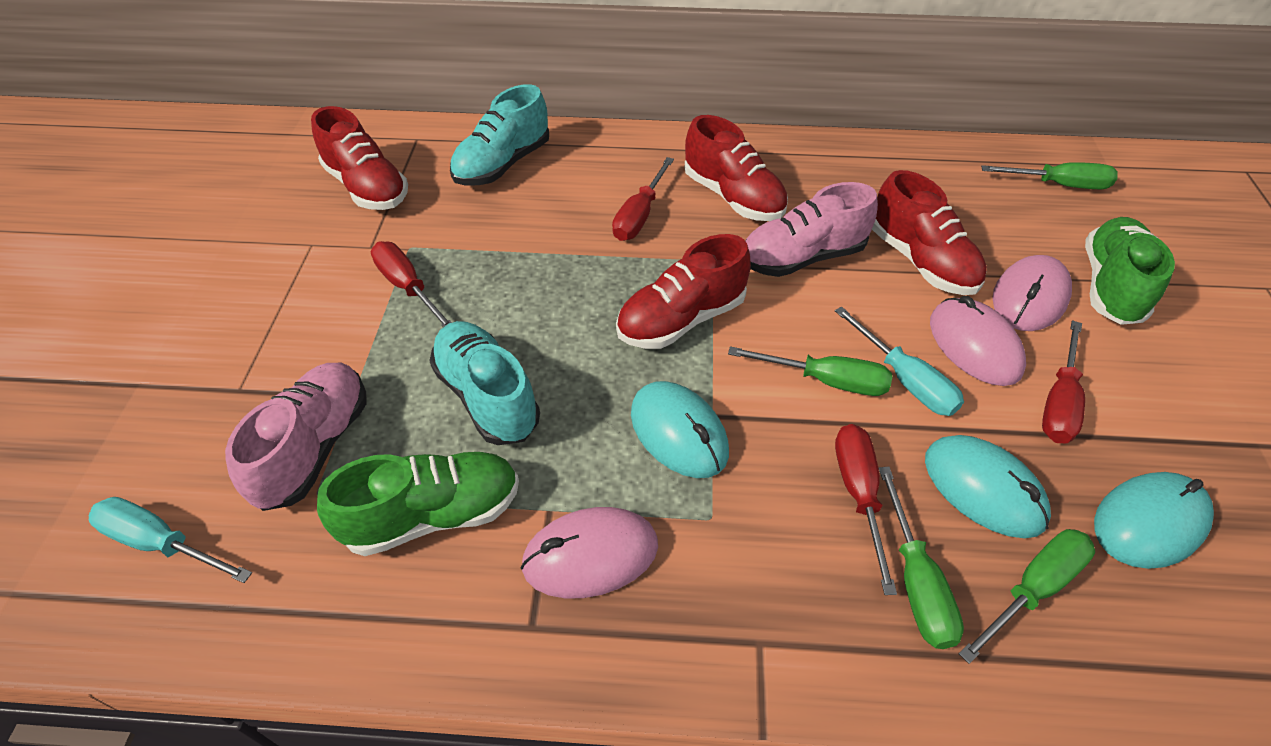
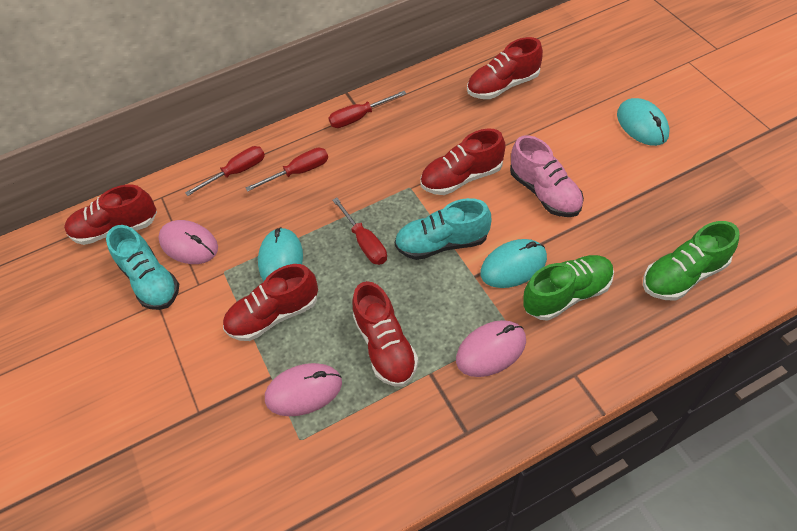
green screwdriver: 4 -> 0
pink shoe: 2 -> 1
red shoe: 4 -> 5
turquoise screwdriver: 2 -> 0

